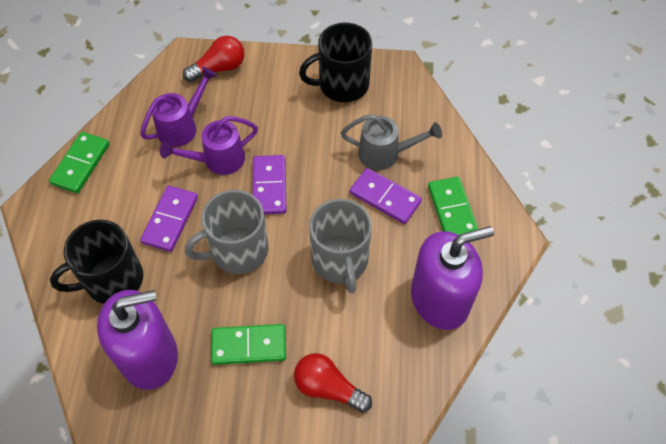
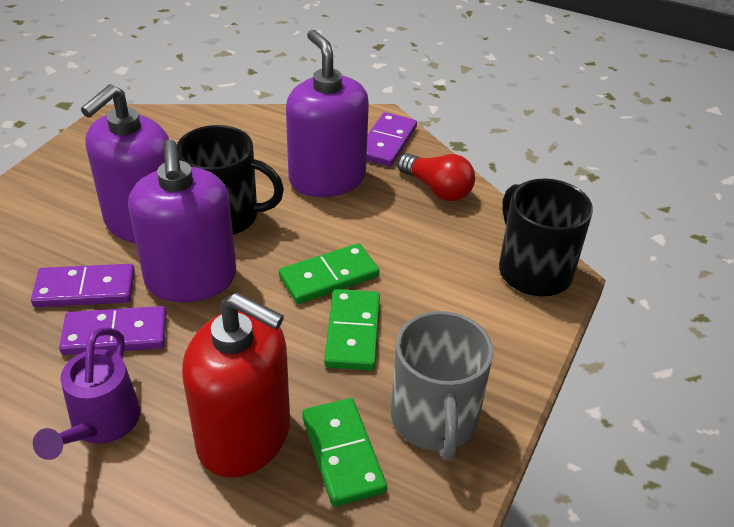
grey mug: 2 -> 1
grey watering can: 1 -> 0
purple soap dispenser: 2 -> 3
purple watering can: 2 -> 1
red light bulb: 2 -> 1
red soap dispenser: 0 -> 1

